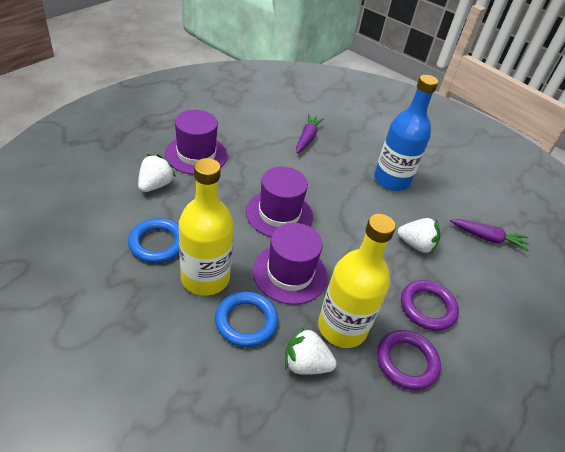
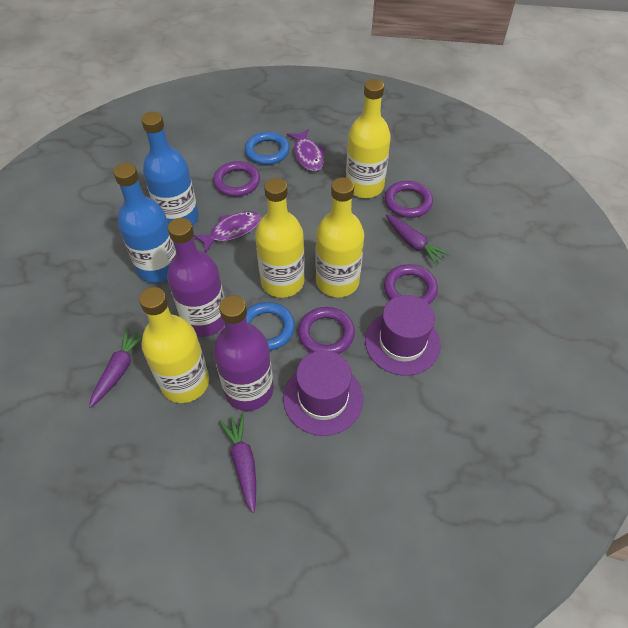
blue bottle: 1 -> 2
purple bottle: 0 -> 2
purple carrot: 2 -> 3
purple fish: 0 -> 2
purple hat: 3 -> 2
purple ring: 2 -> 4
white strawberry: 3 -> 0
yellow bottle: 2 -> 4

